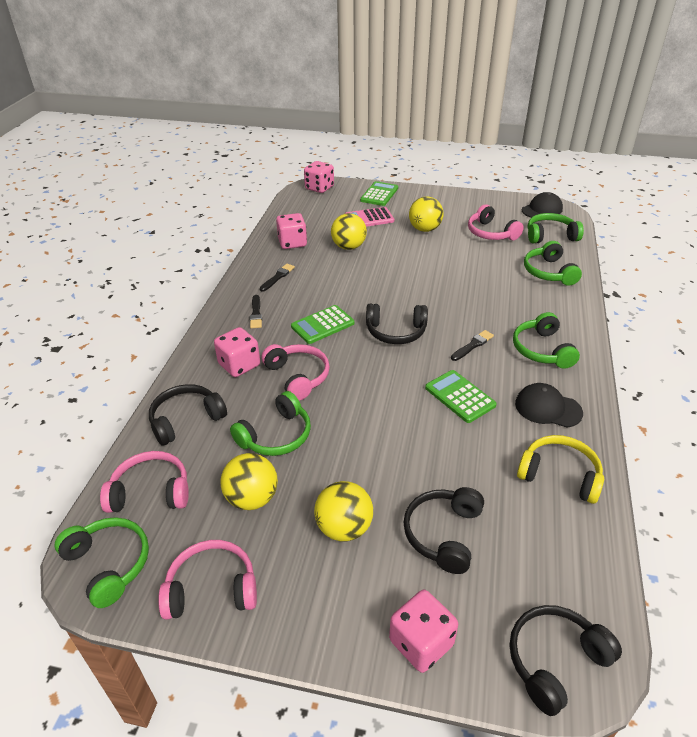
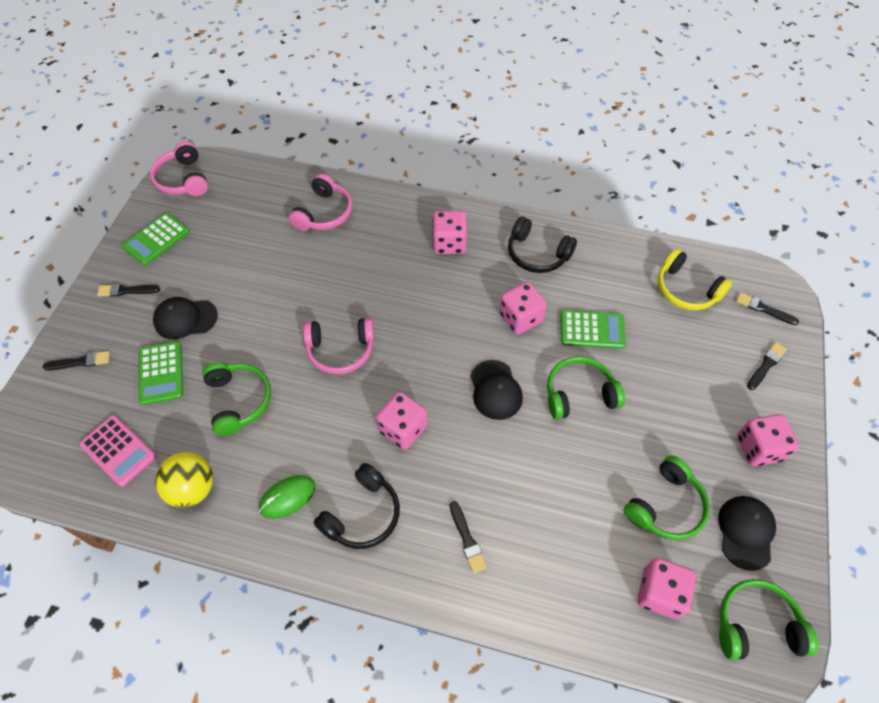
black brush: 3 -> 5
black cap: 2 -> 3
black headphones: 4 -> 2
green headphones: 5 -> 4
green mouse: 0 -> 1
pink dice: 4 -> 5
pink headphones: 4 -> 3
yellow ball: 4 -> 1

